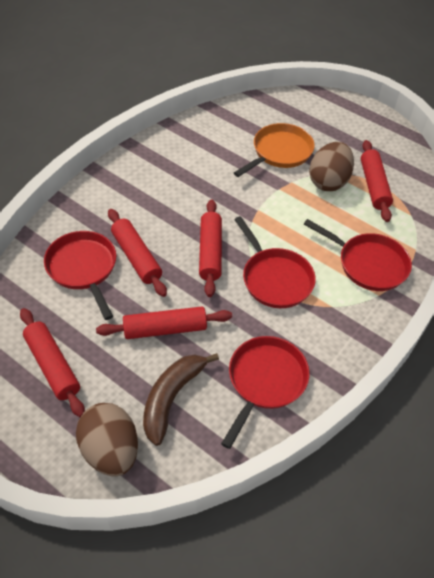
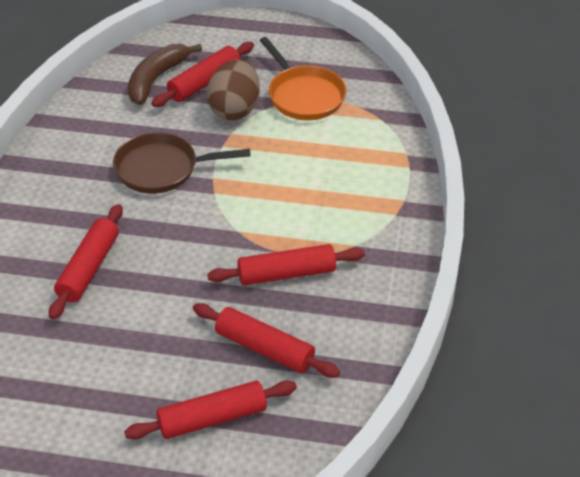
brown egg: 2 -> 1
brown pan: 0 -> 1
red pan: 4 -> 0

